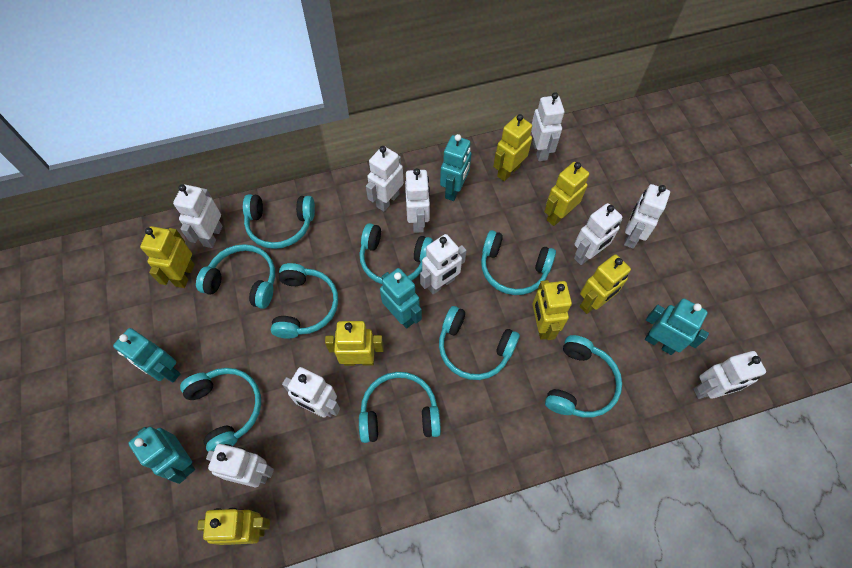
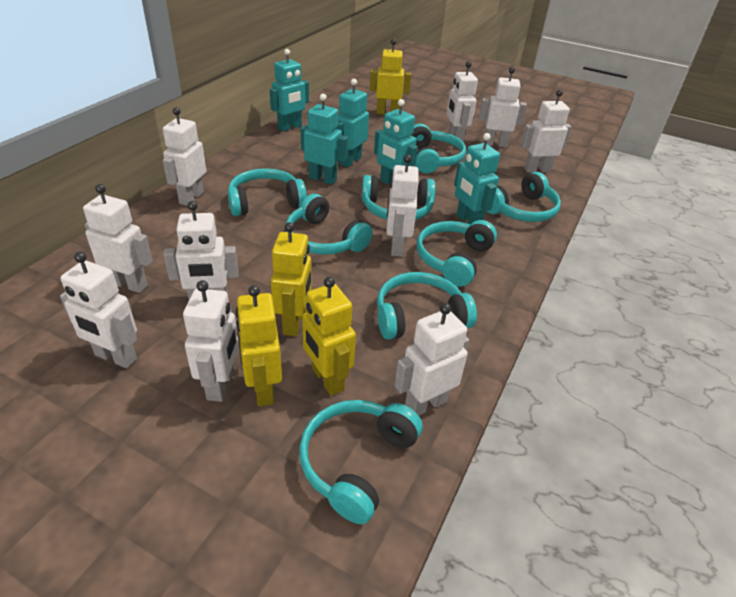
turquoise headphones: 9 -> 8
yellow robot: 7 -> 4

